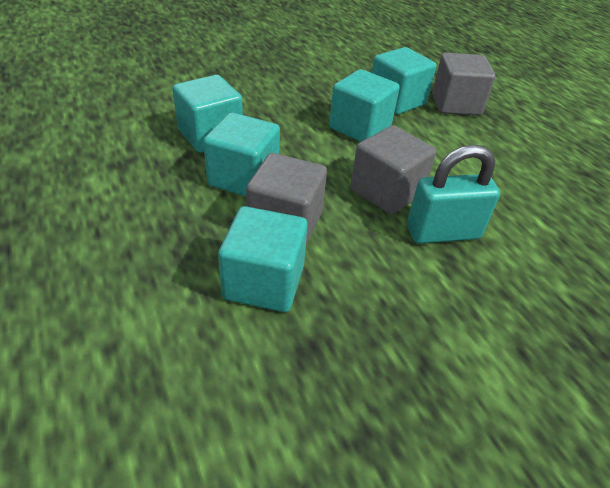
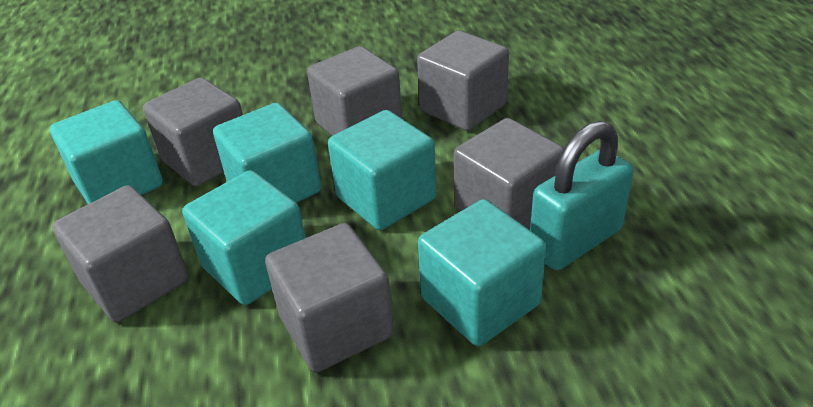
grey cube: 3 -> 6

